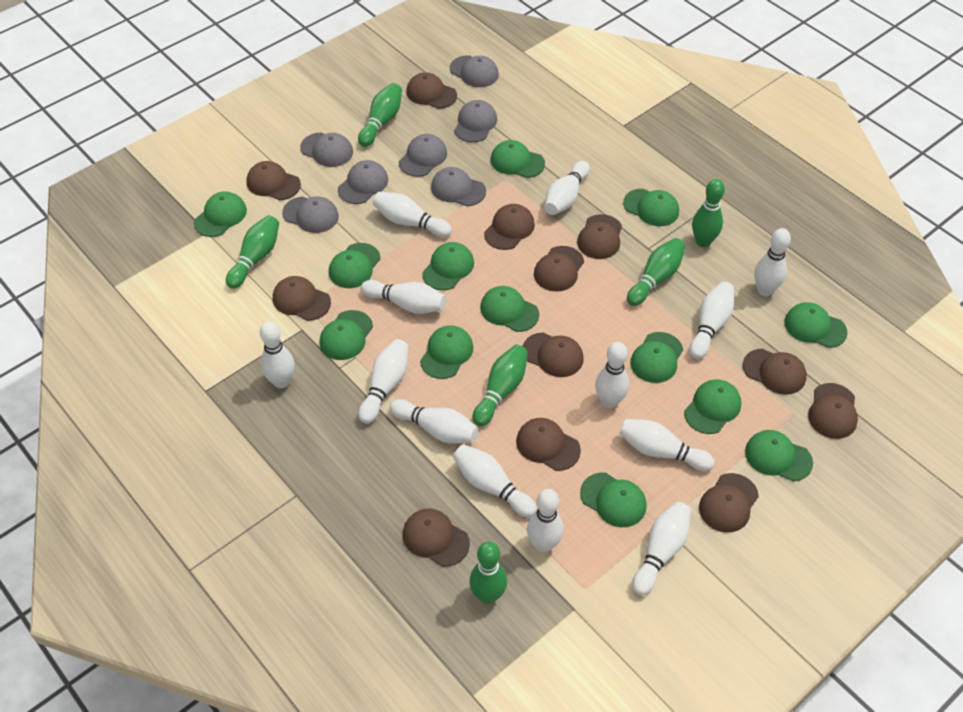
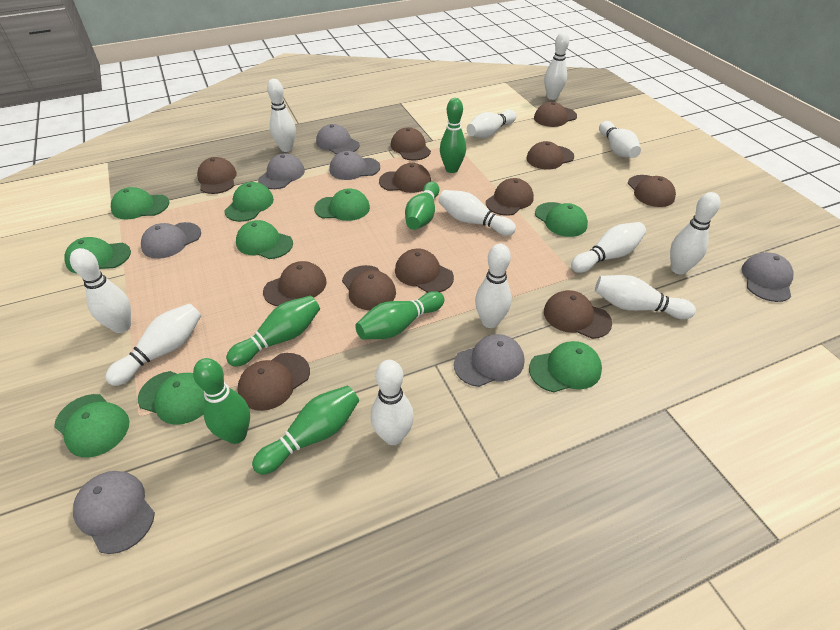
green cap: 13 -> 9
white bowling pin: 13 -> 12

